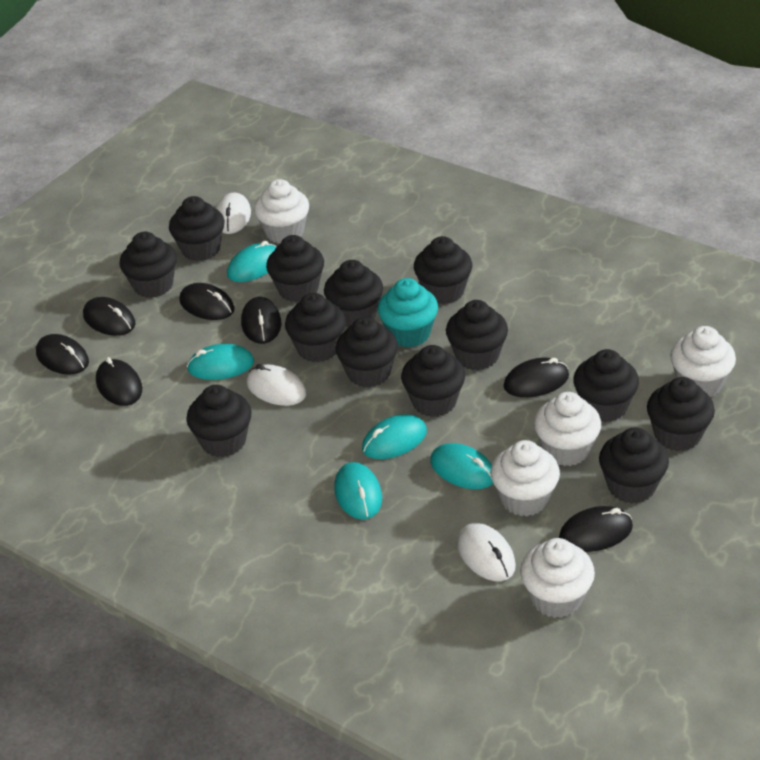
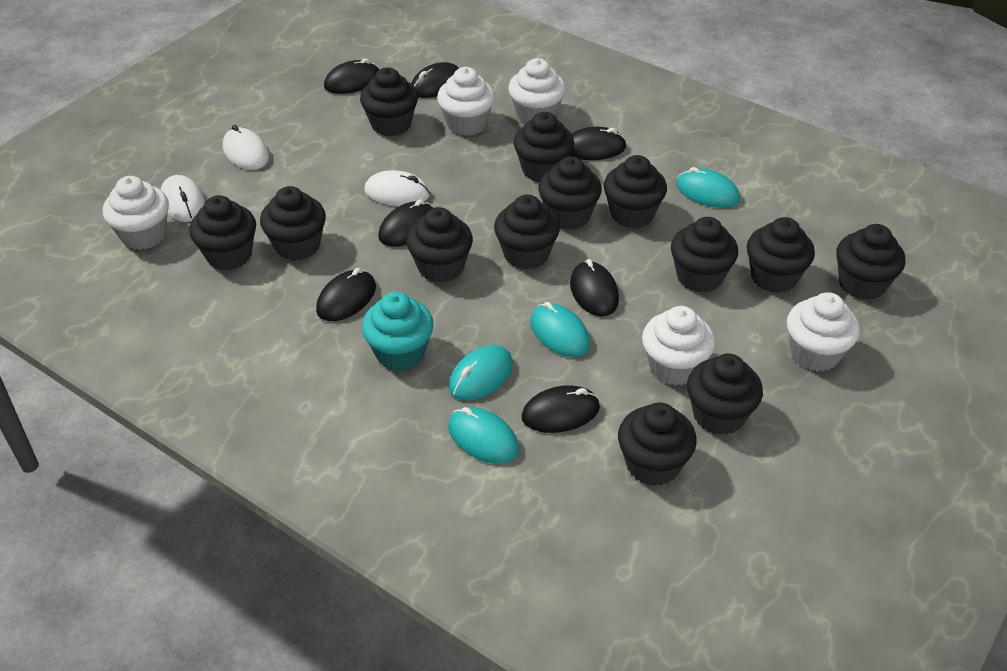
turquoise mouse: 5 -> 4

